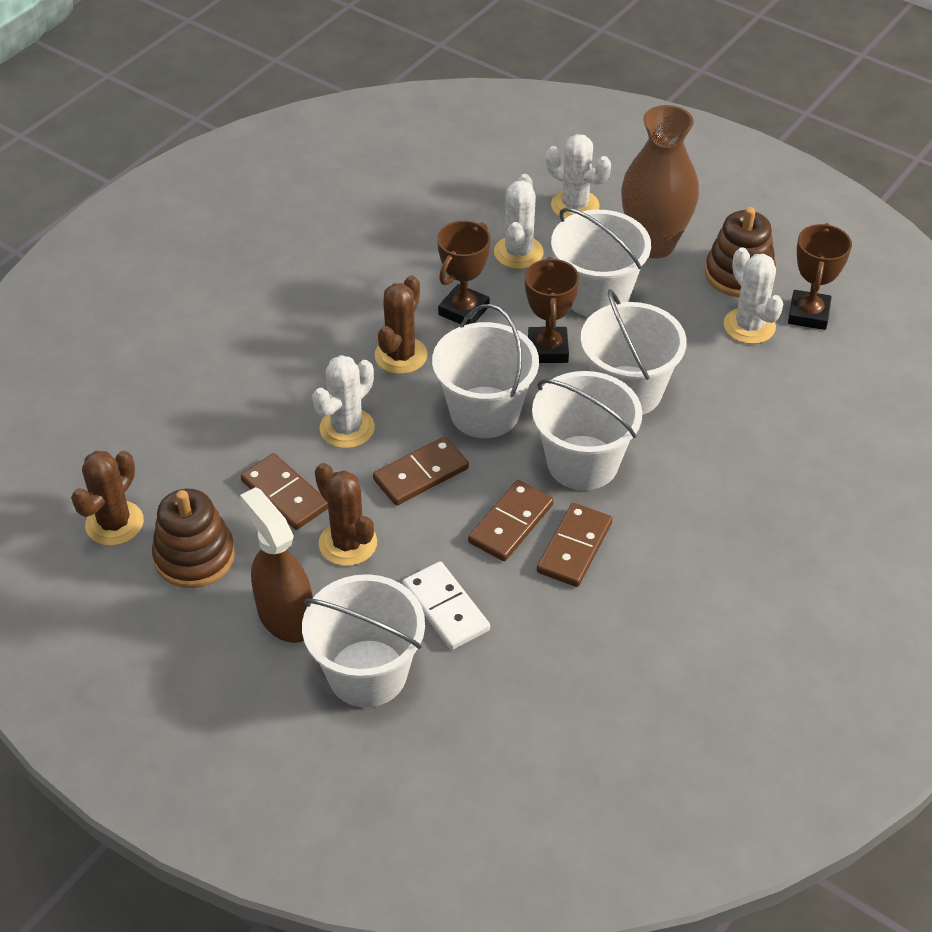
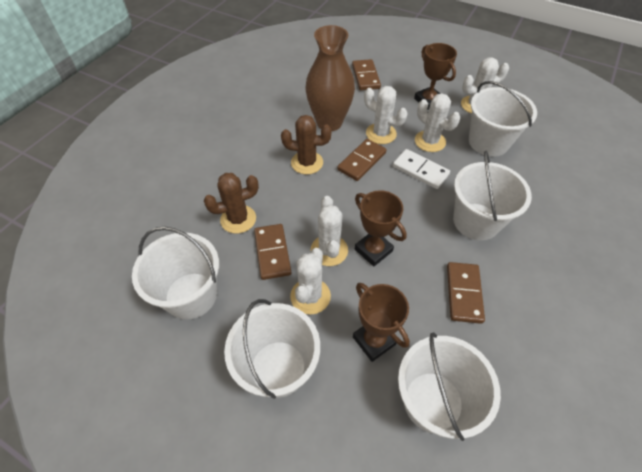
brown cactus: 3 -> 2
brown spray bottle: 1 -> 0
brown stacking toy: 2 -> 0
white cactus: 4 -> 5

